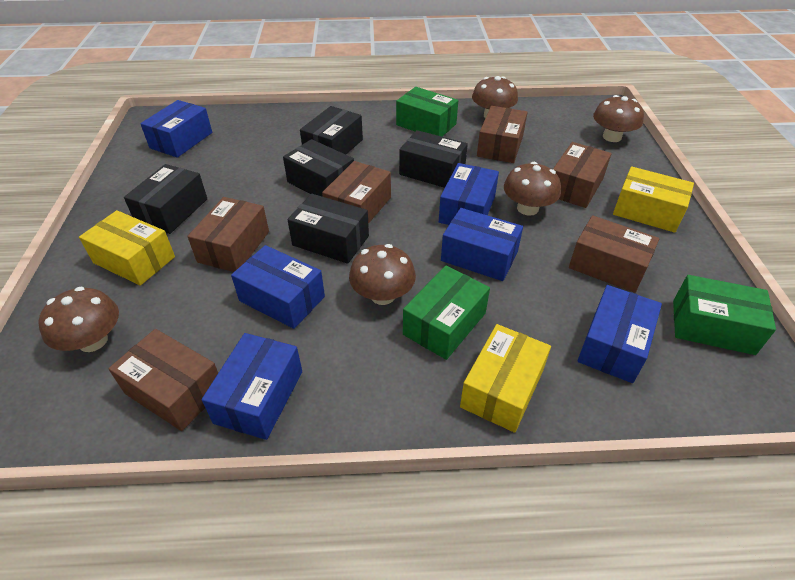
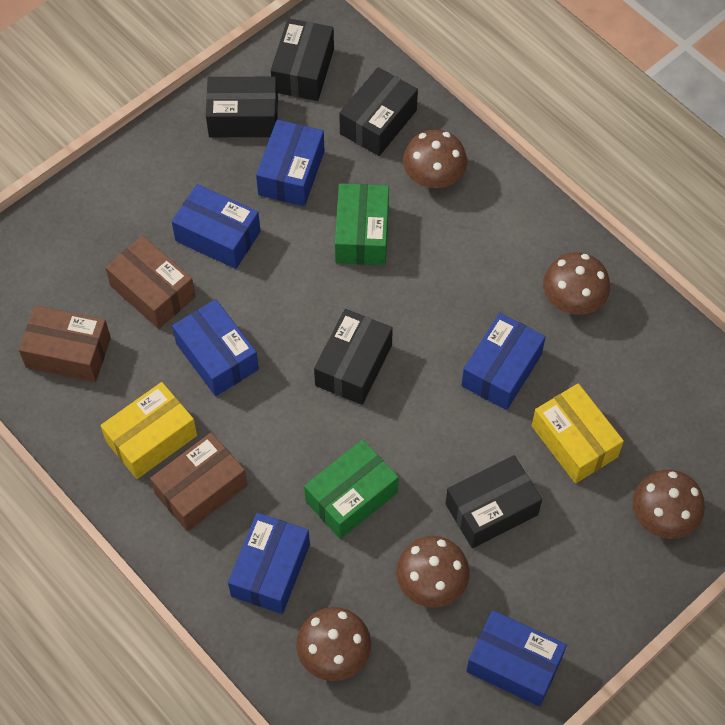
brown box: 6 -> 3
green box: 3 -> 2
yellow box: 3 -> 2

